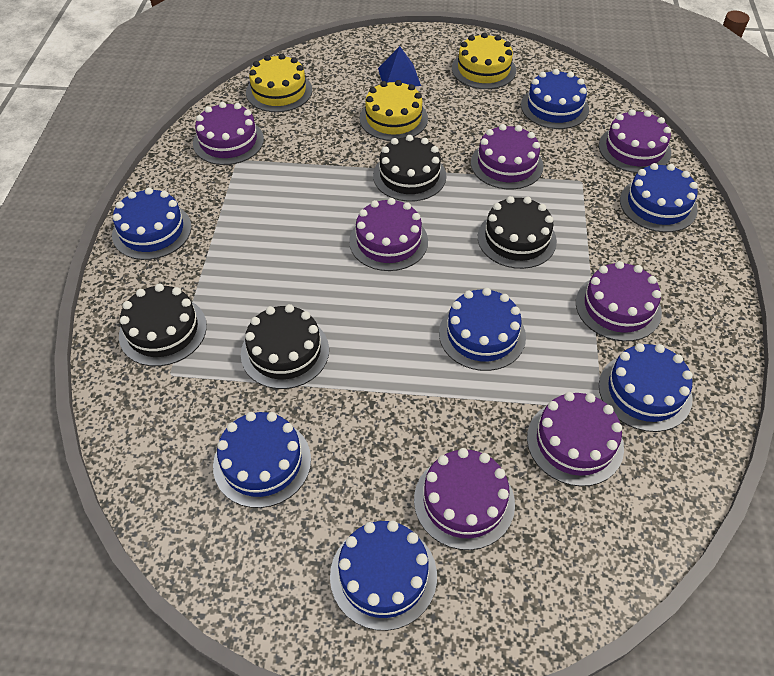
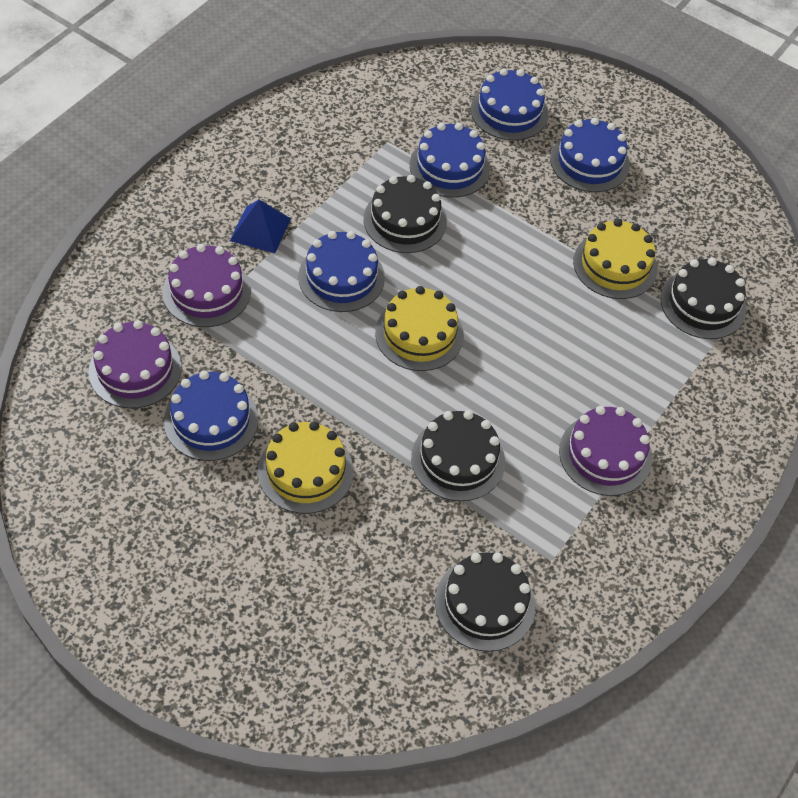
blue cake: 7 -> 5
purple cake: 7 -> 3

